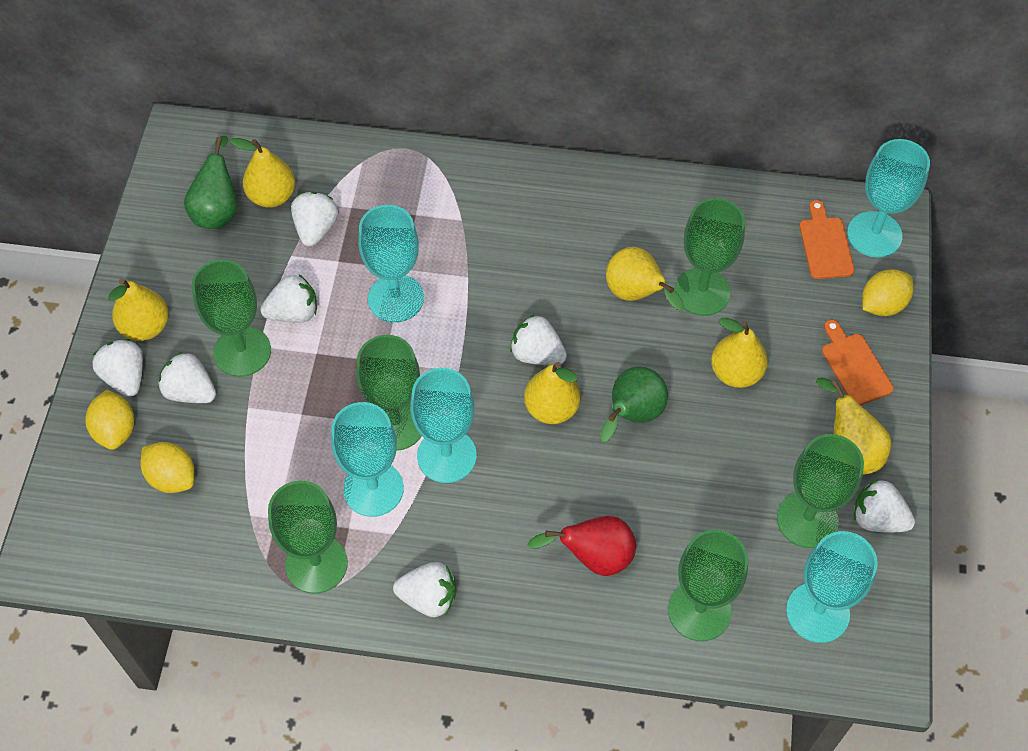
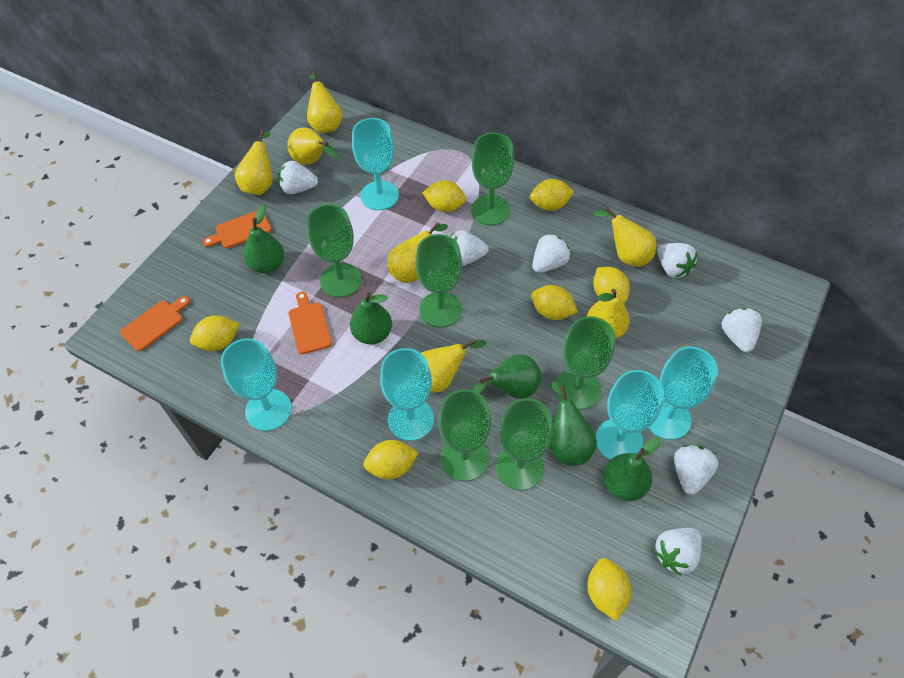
green pear: 2 -> 5
orange cutting board: 2 -> 3
red pear: 1 -> 0
yellow lemon: 3 -> 7
yellow pear: 6 -> 7

